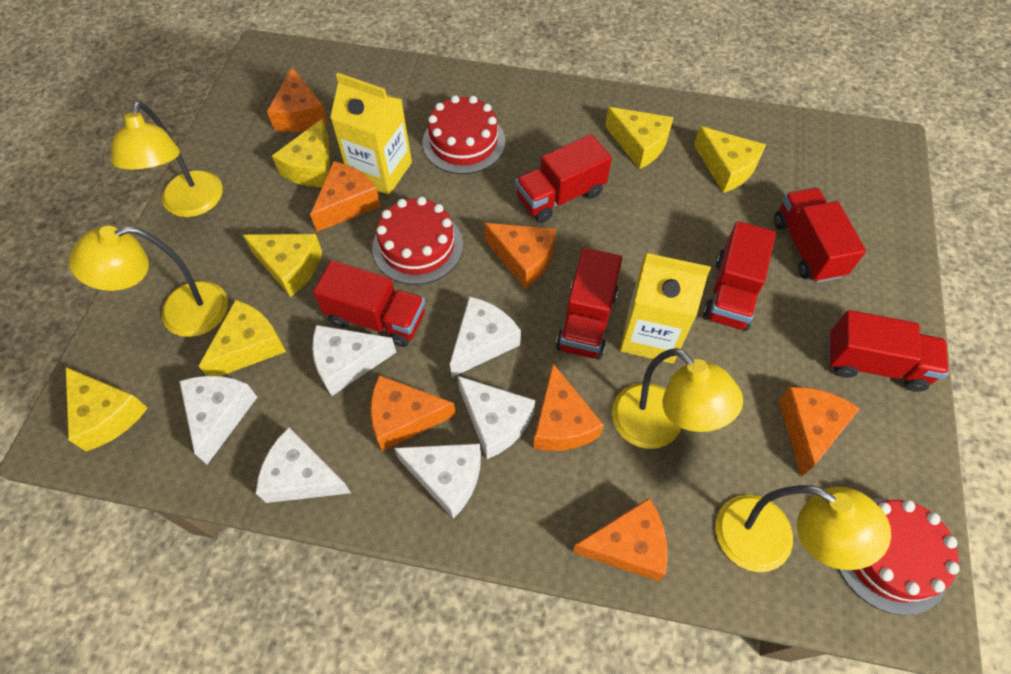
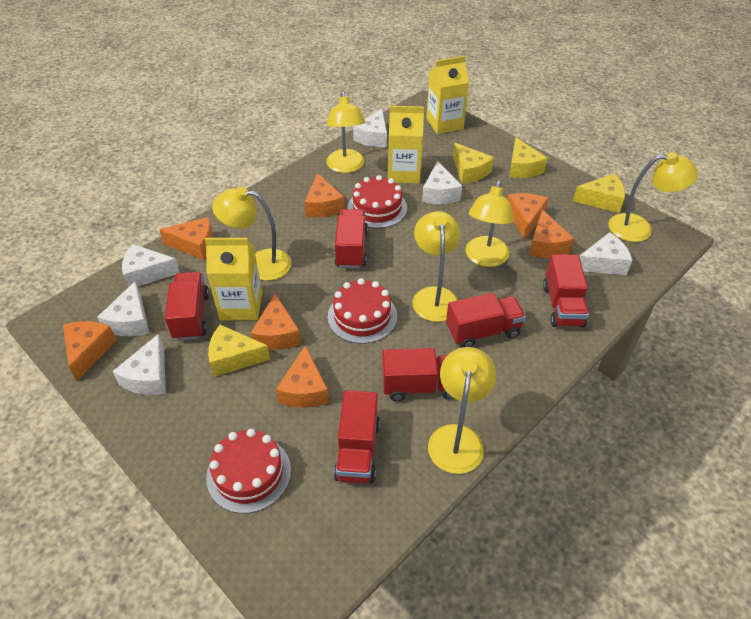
yellow carton: 2 -> 3
yellow cheese: 6 -> 4
yellow lamp: 4 -> 6

